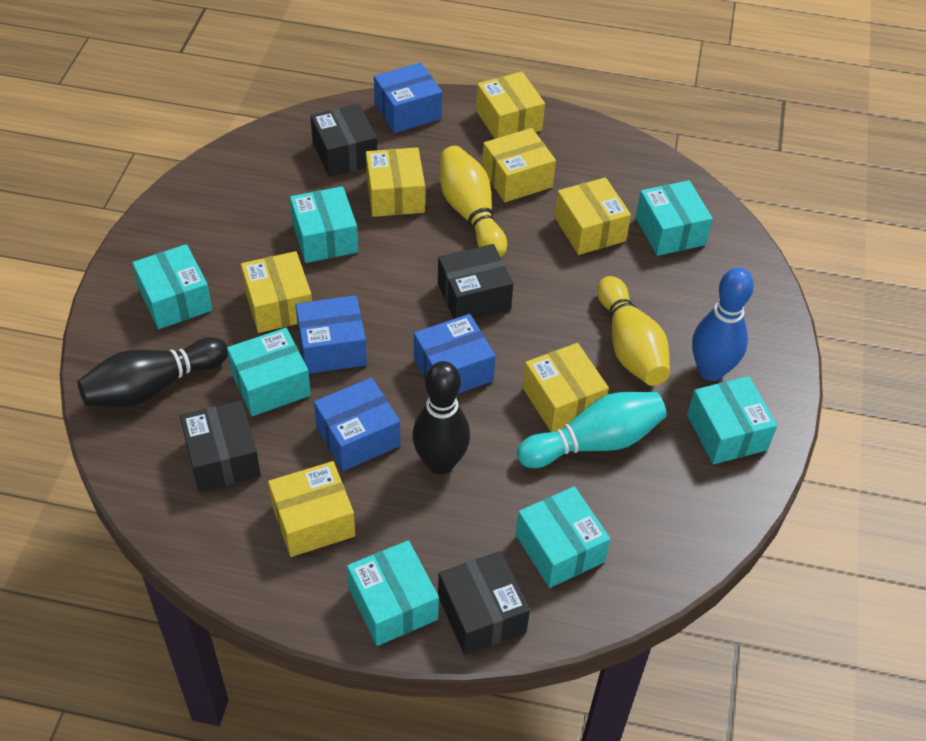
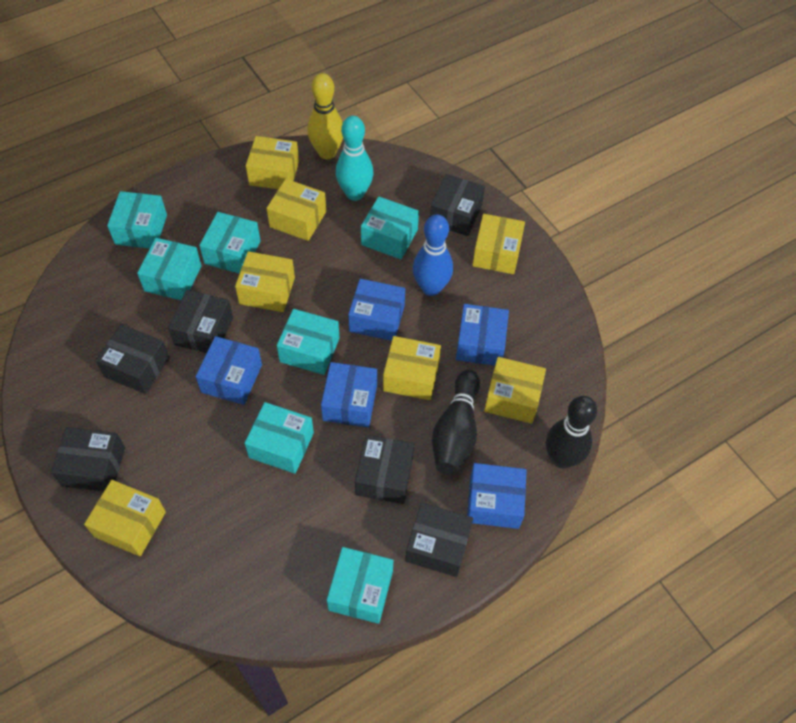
black box: 4 -> 6
blue box: 4 -> 5
yellow bowling pin: 2 -> 1

